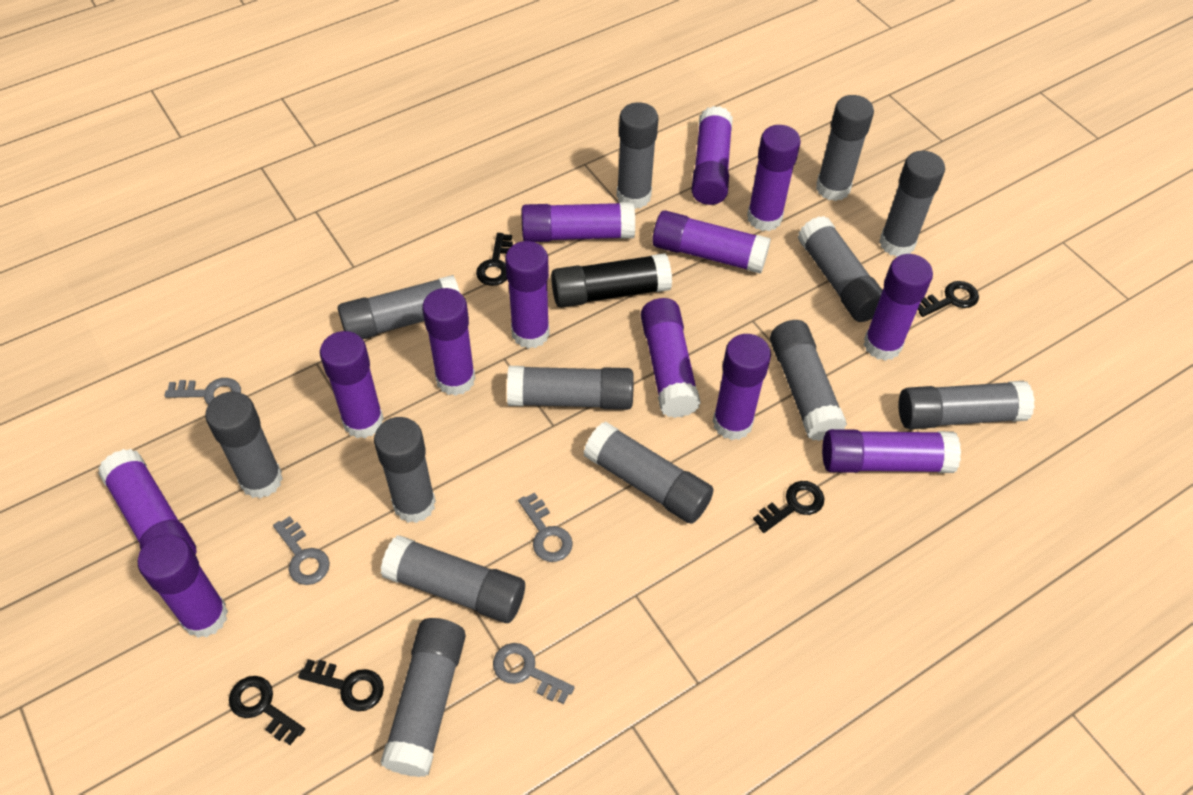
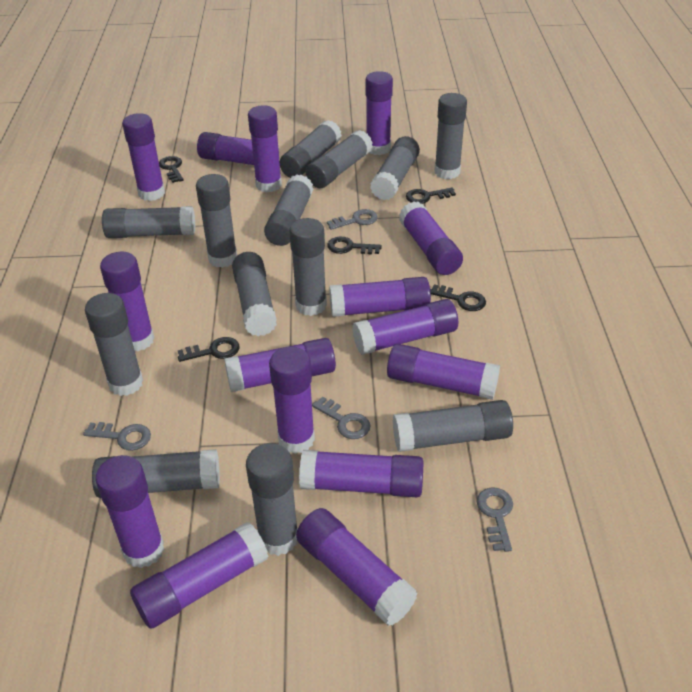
black glue stick: 1 -> 0
purple glue stick: 13 -> 15

